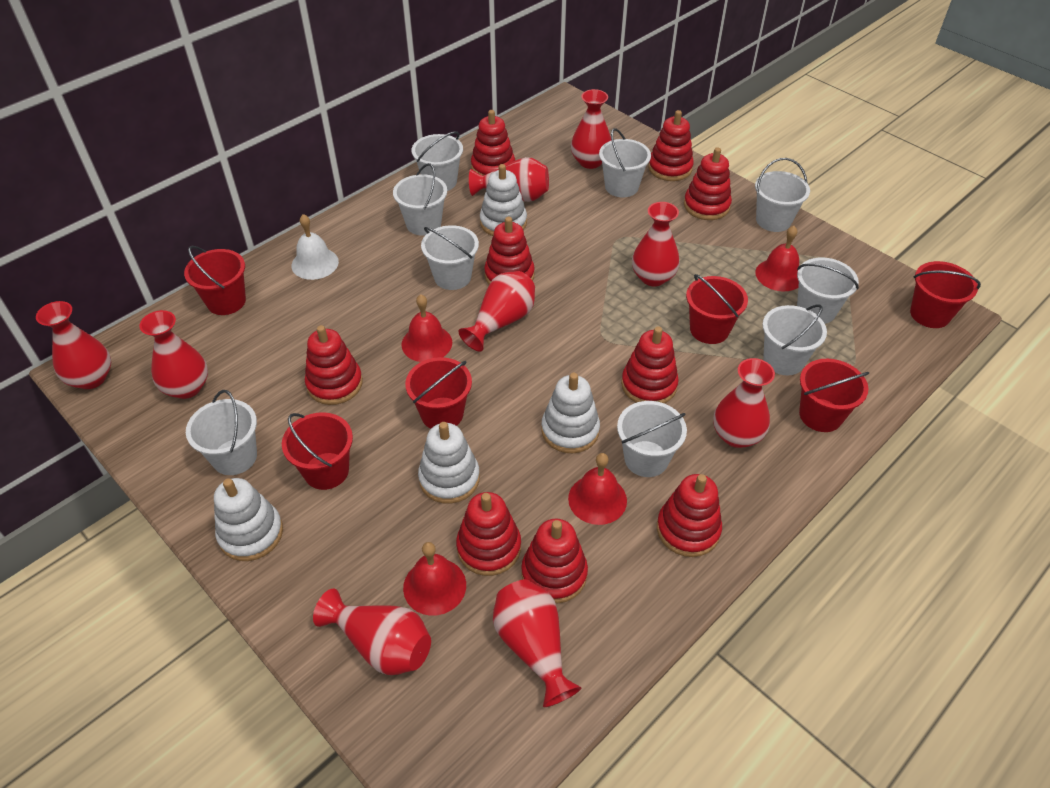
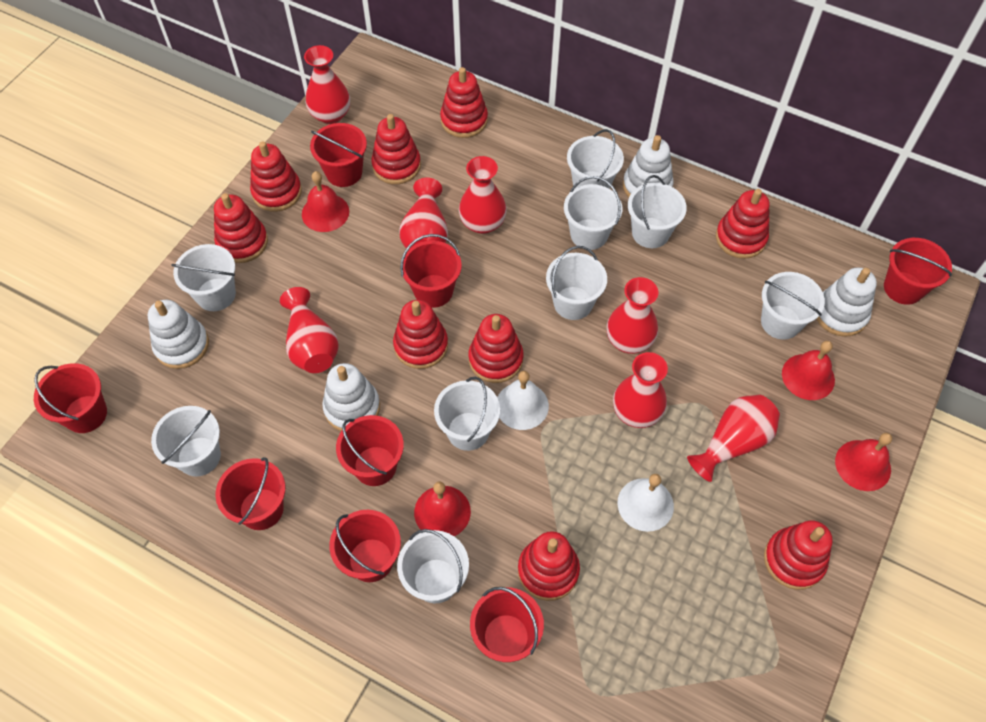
red bucket: 6 -> 8
red vase: 9 -> 7
white bell: 1 -> 2

